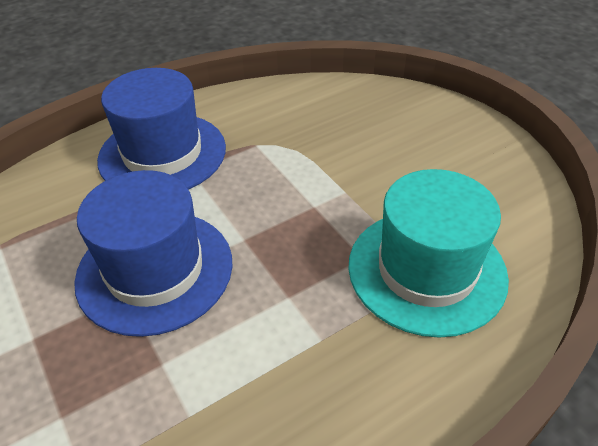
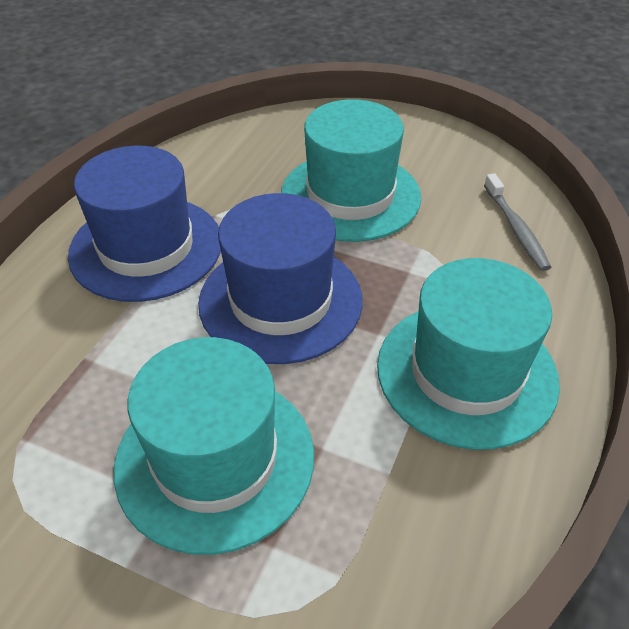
grey toothbrush: 0 -> 1
turquoise hat: 1 -> 3

